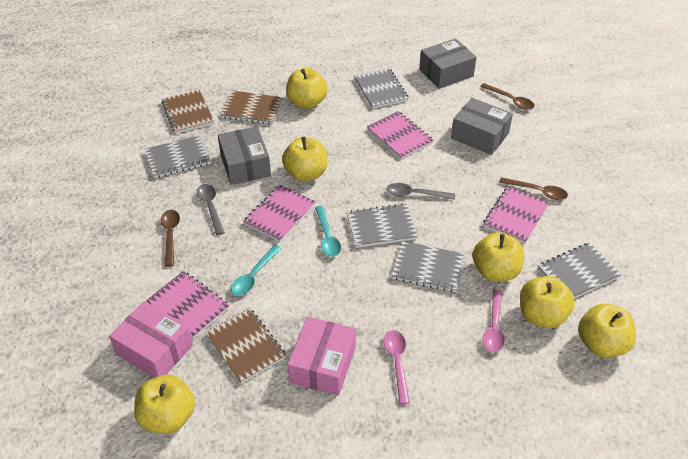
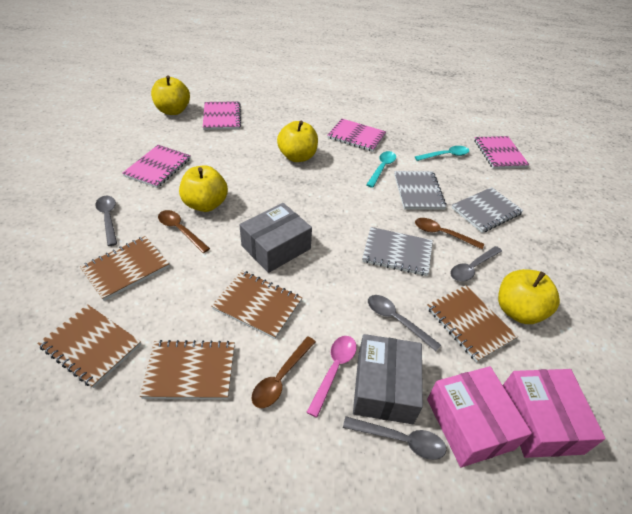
brown notebook: 3 -> 5
grey box: 3 -> 2
grey notebook: 5 -> 3
grey spoon: 2 -> 4
pink spoon: 2 -> 1
yellow apple: 6 -> 4

